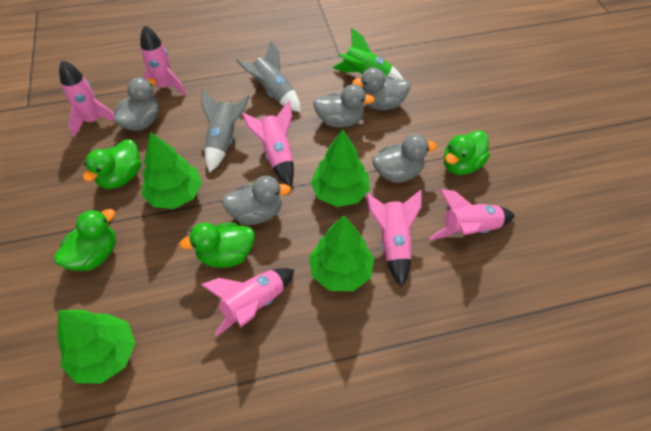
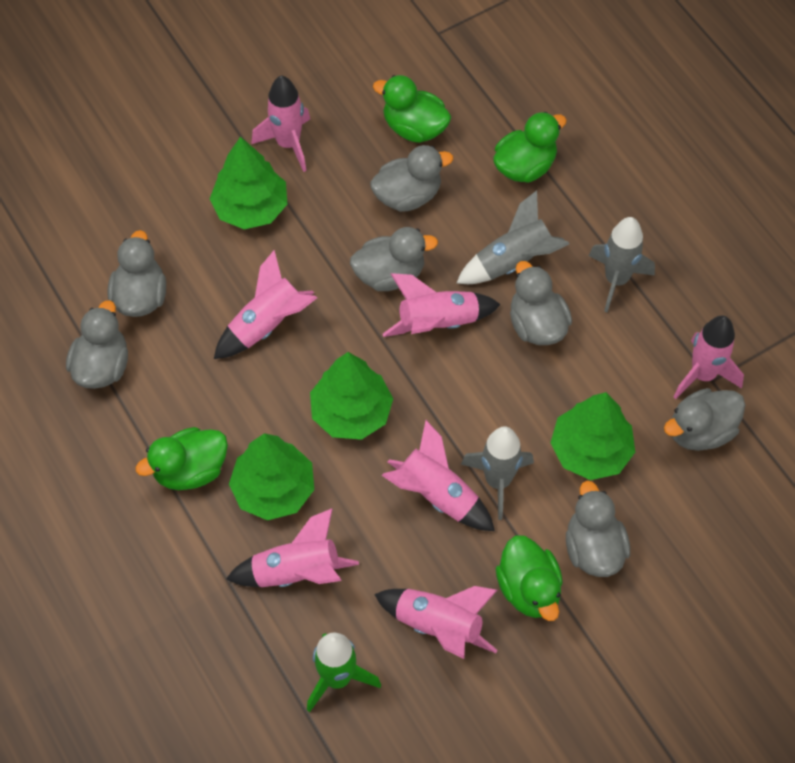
grey duck: 5 -> 7
grey rocket: 2 -> 3
pink rocket: 6 -> 7

